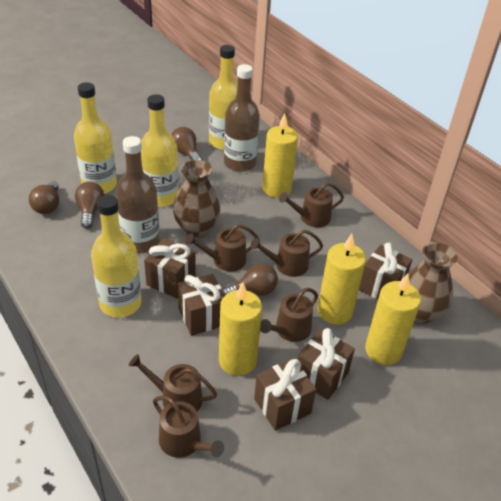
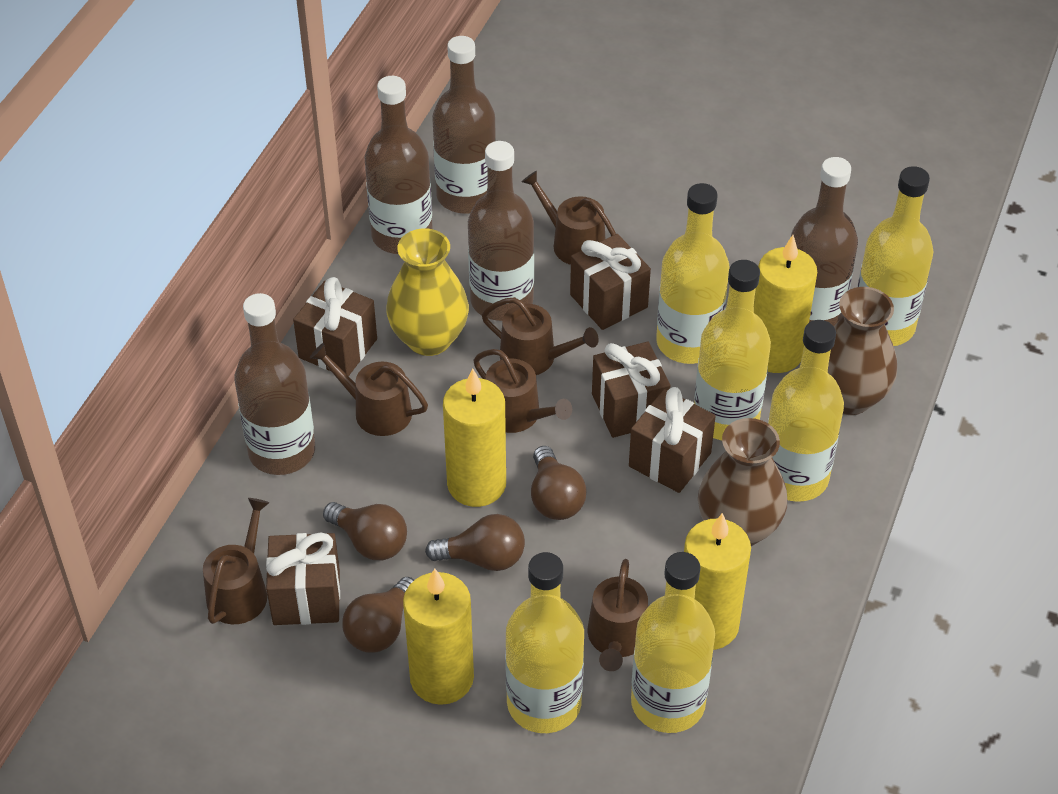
brown bottle: 2 -> 5
yellow bottle: 4 -> 6
yellow vase: 0 -> 1

